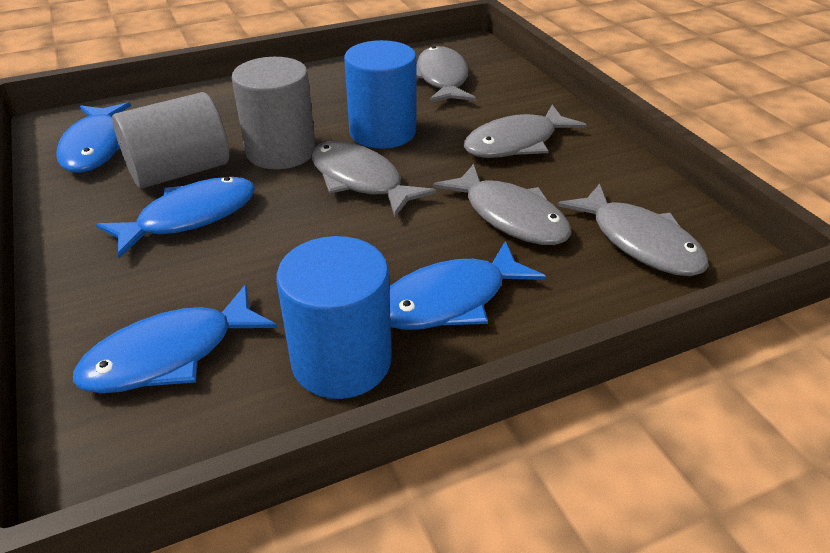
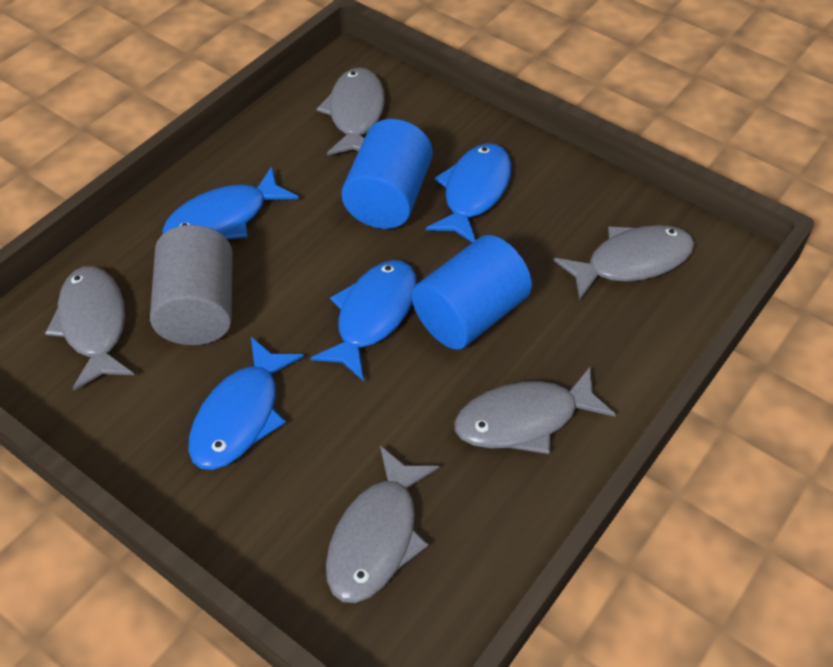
grey cylinder: 2 -> 1

